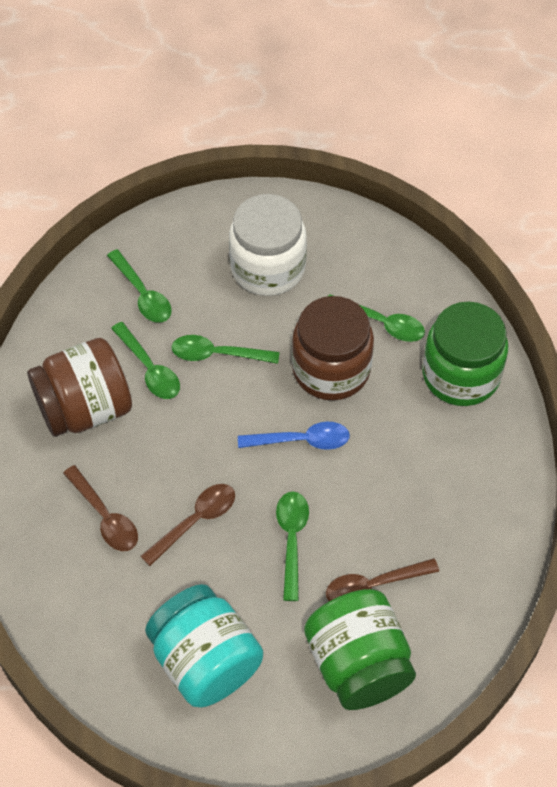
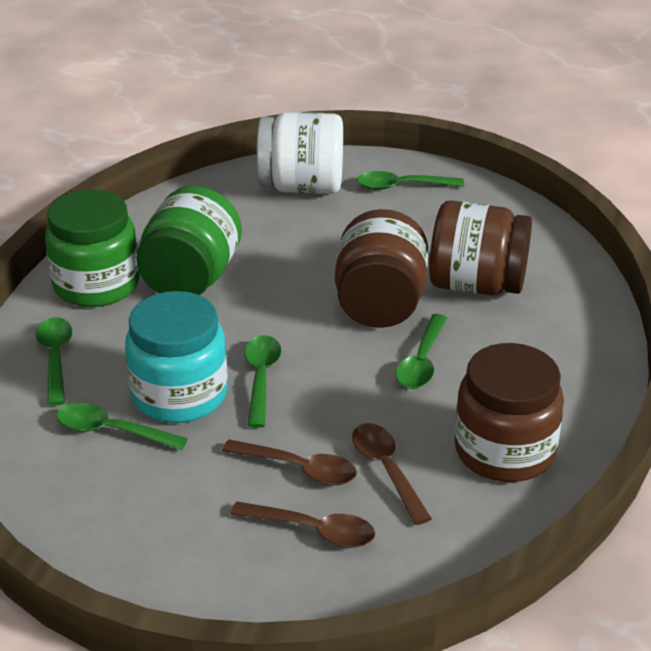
blue spoon: 1 -> 0
brown jar: 2 -> 3

